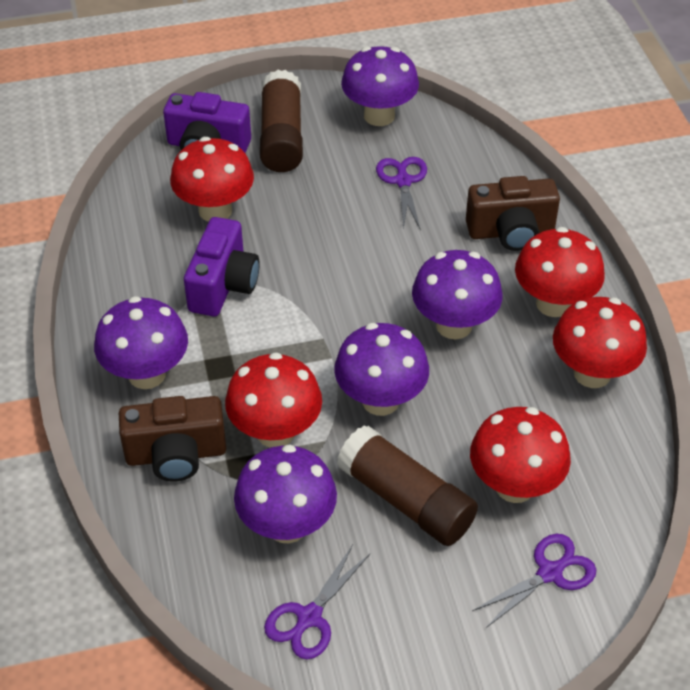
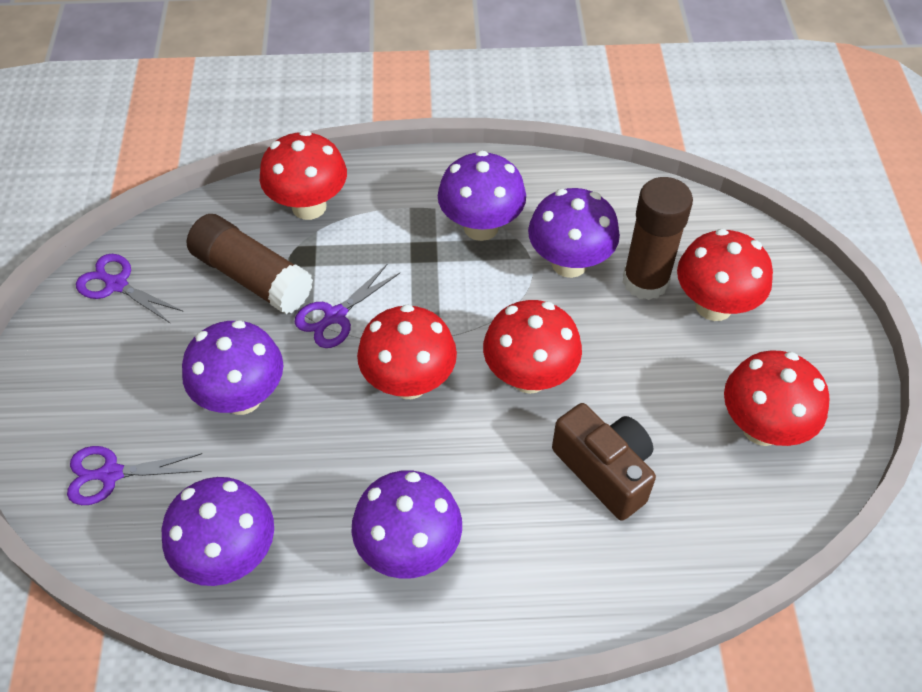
brown camera: 2 -> 1
purple camera: 2 -> 0

